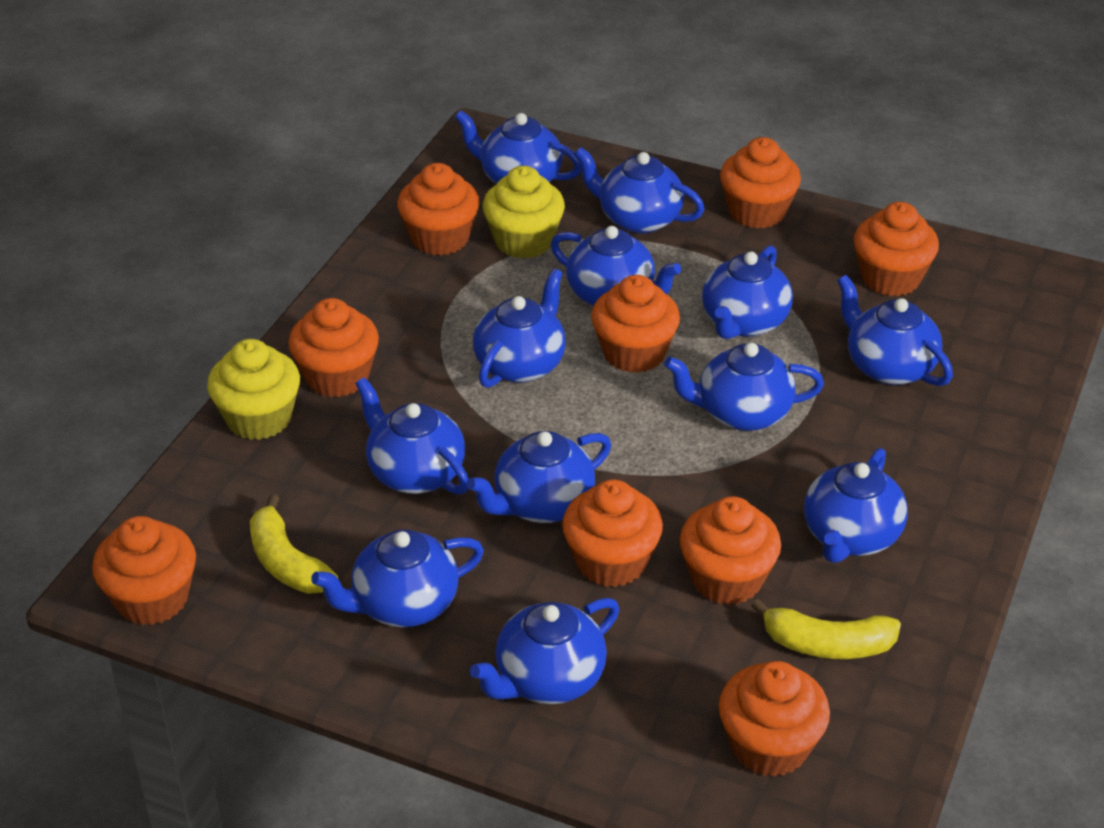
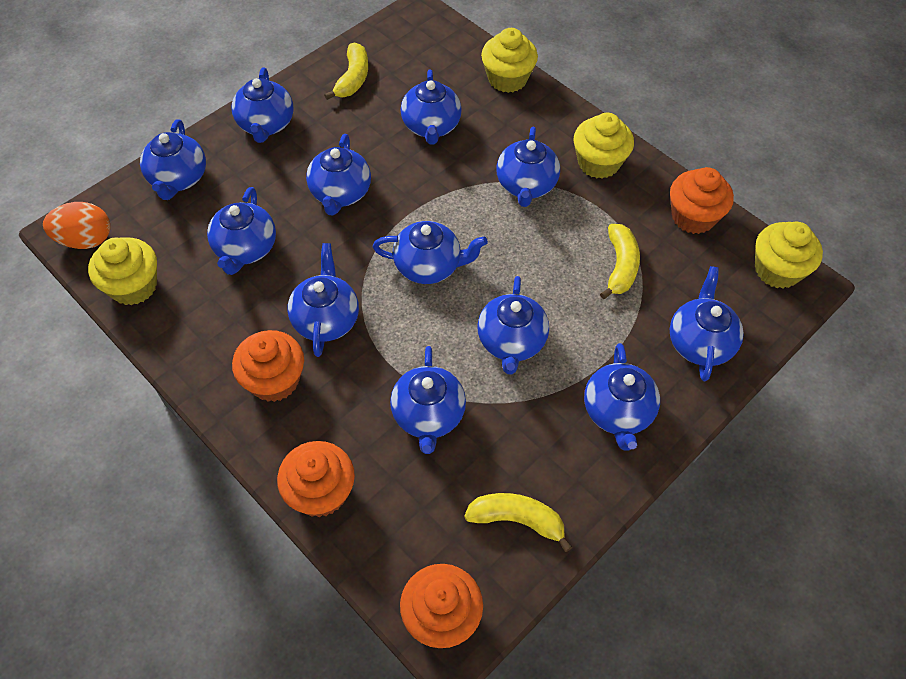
orange cupcake: 9 -> 4
orange egg: 0 -> 1
yellow banana: 2 -> 3
yellow cupcake: 2 -> 4

